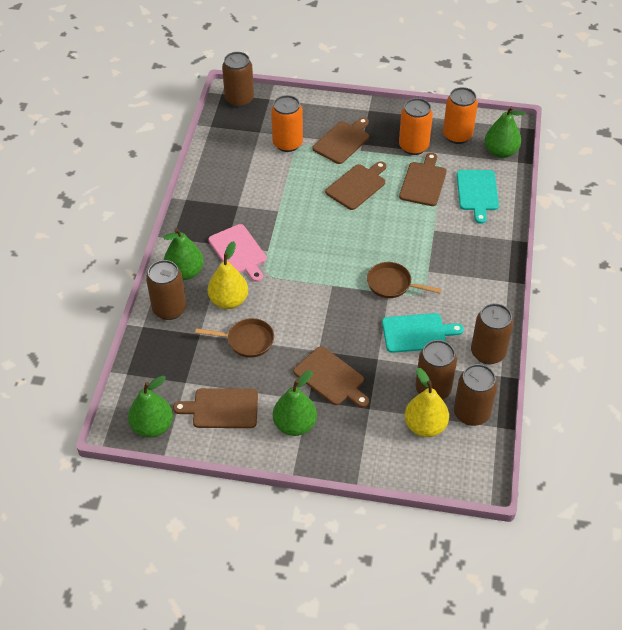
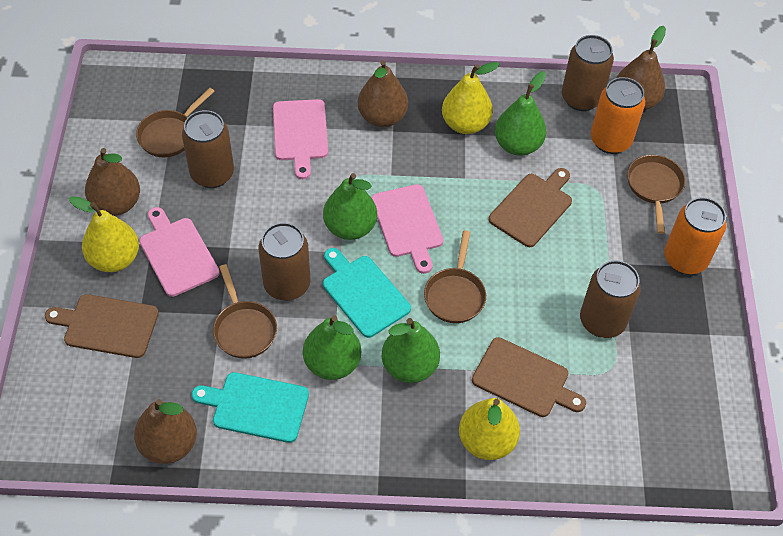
brown can: 5 -> 4
brown cutting board: 5 -> 3
brown pan: 2 -> 4
brown pear: 0 -> 4
orange can: 3 -> 2
pink cutting board: 1 -> 3
yellow pear: 2 -> 3

